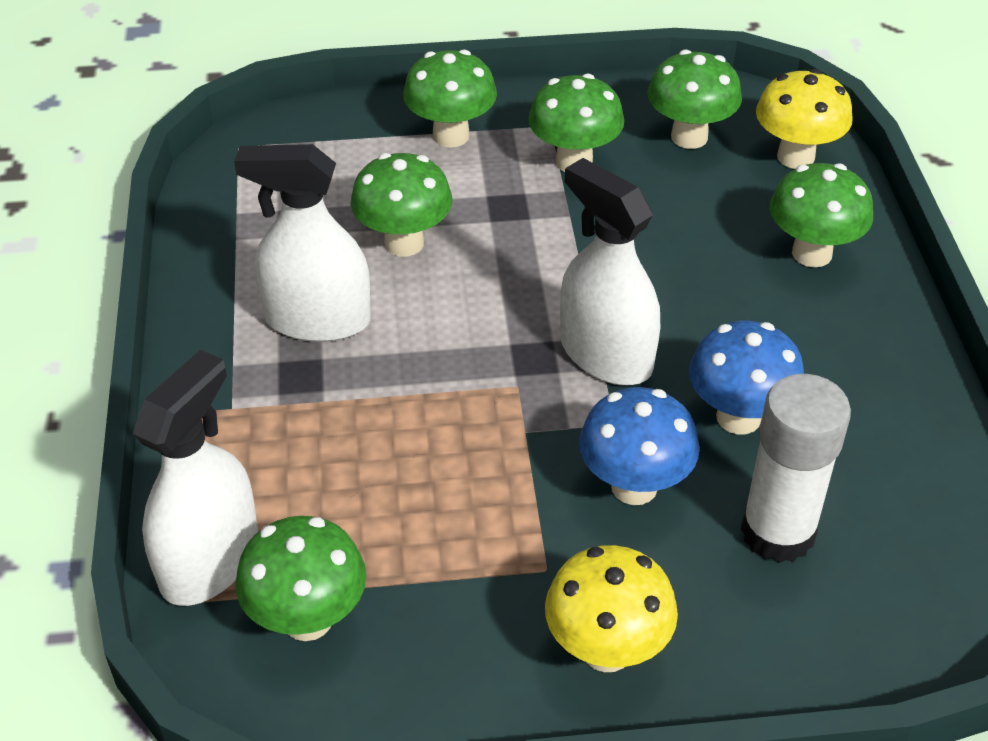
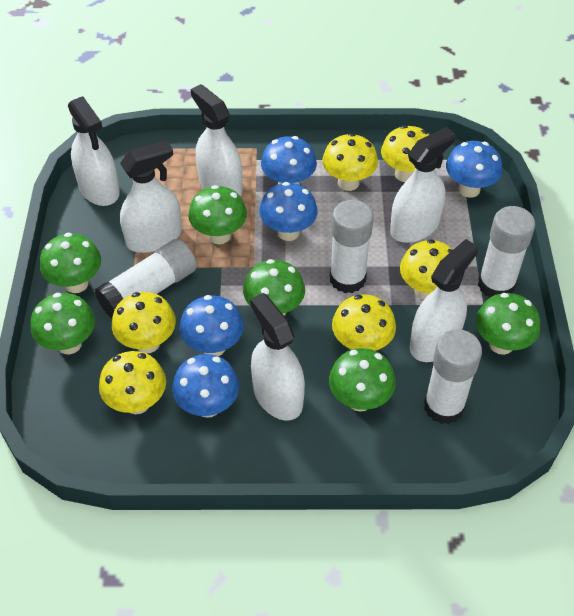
blue mushroom: 2 -> 5
white glue stick: 1 -> 4
white spray bottle: 3 -> 6
yellow mushroom: 2 -> 6

